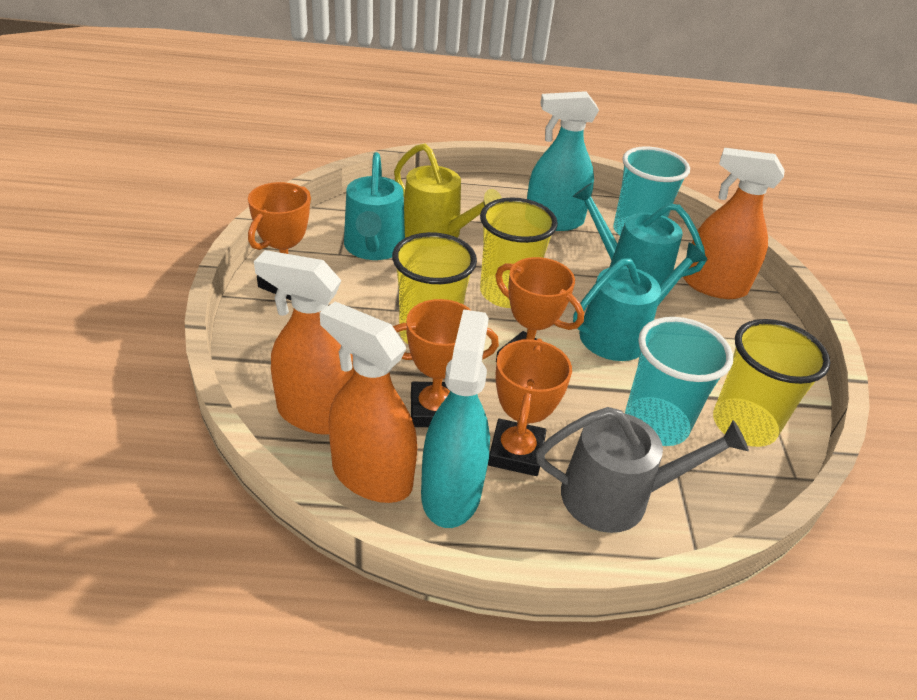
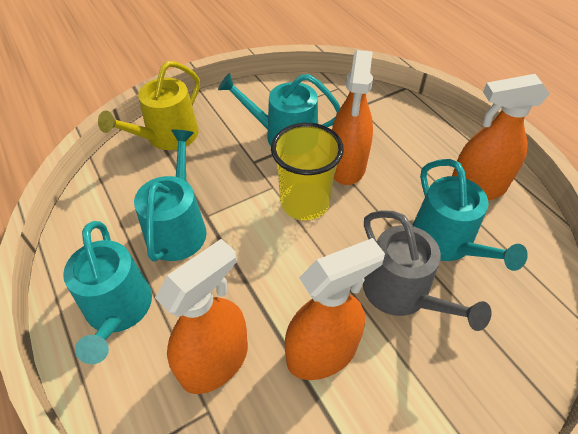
orange spray bottle: 3 -> 4
orange trophy: 4 -> 0
turquoise cup: 2 -> 0
turquoise spray bottle: 2 -> 0
turquoise watering can: 3 -> 4
yellow cup: 3 -> 1

